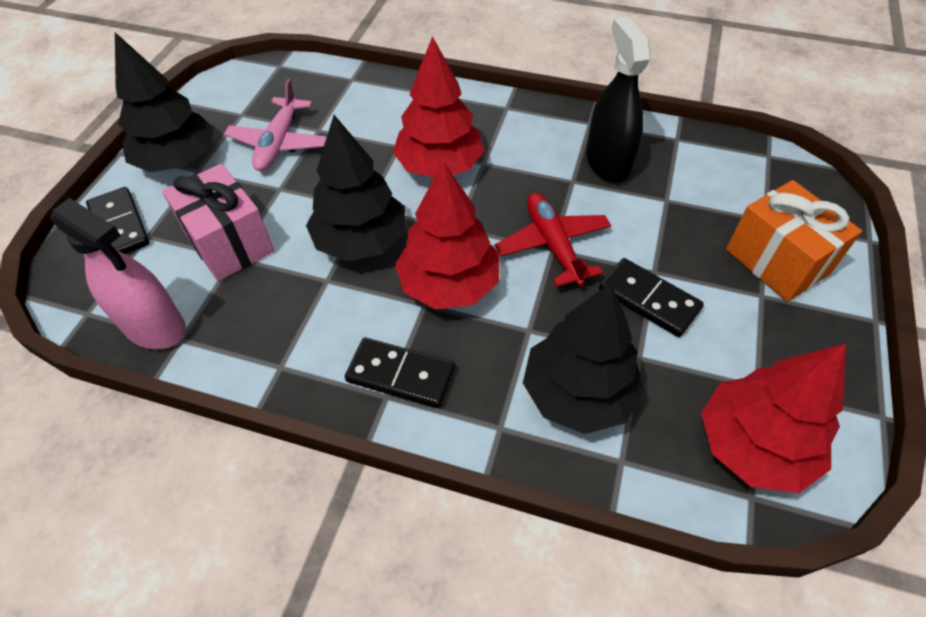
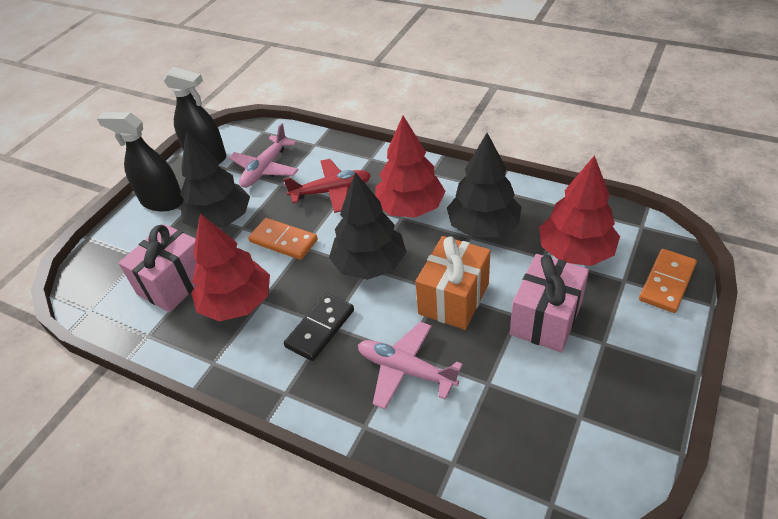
black domino: 3 -> 1
black spray bottle: 1 -> 2
orange domino: 0 -> 2
pink gift: 1 -> 2
pink plane: 1 -> 2
pink spray bottle: 1 -> 0

